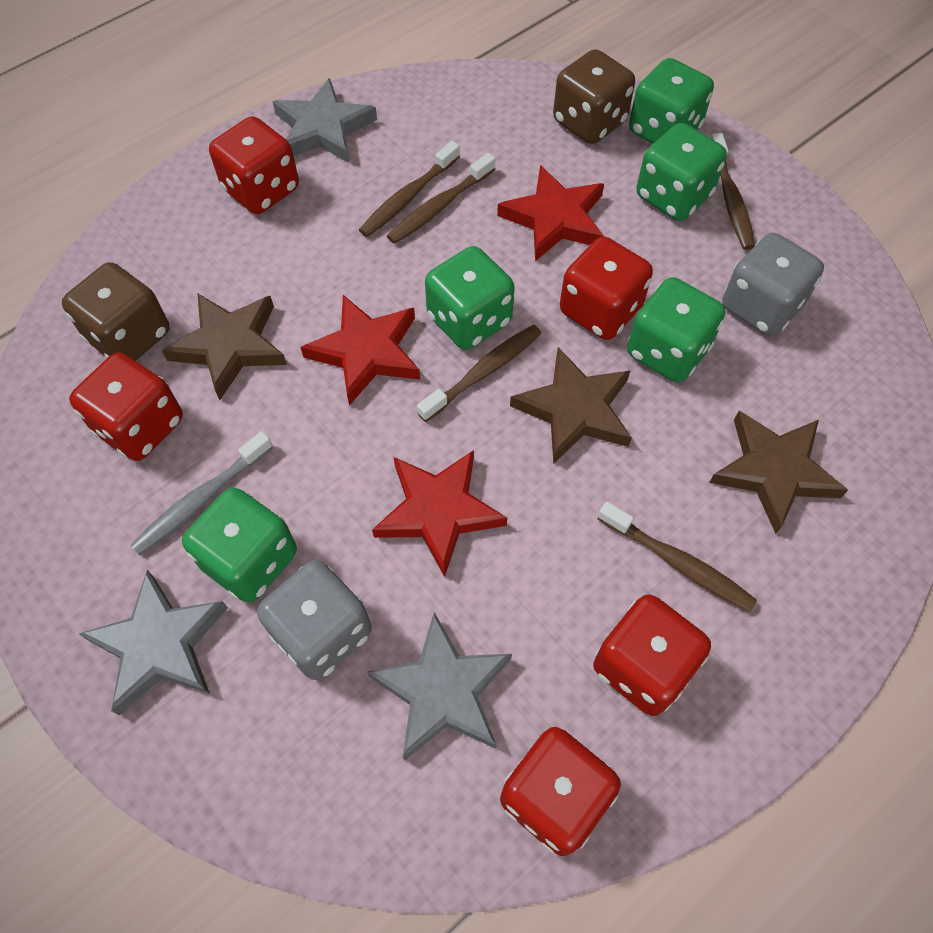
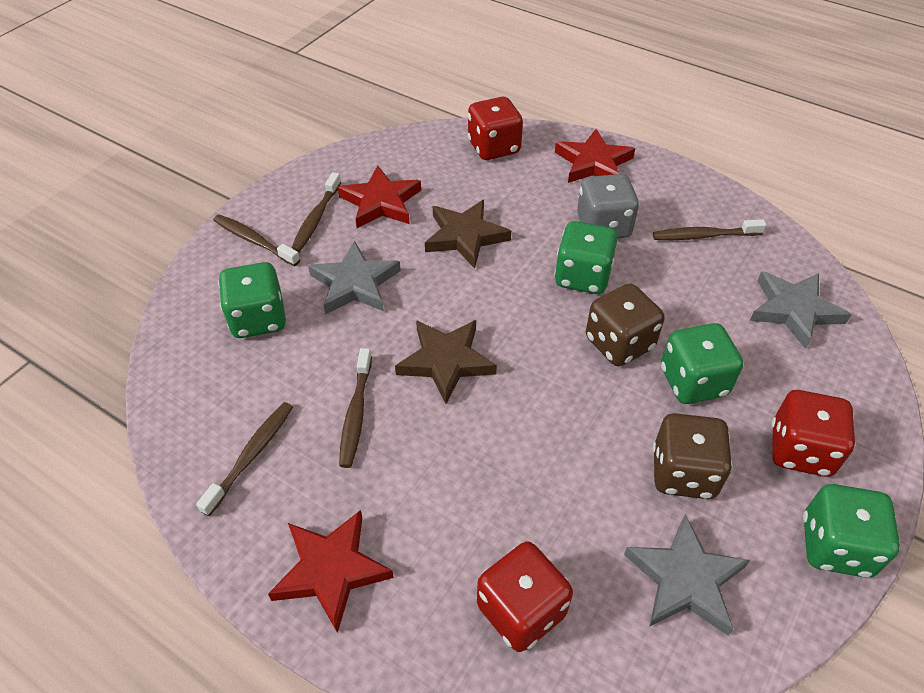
brown star: 3 -> 2
green dice: 5 -> 4
grey dice: 2 -> 1
grey toothbrush: 1 -> 0
red dice: 5 -> 3

